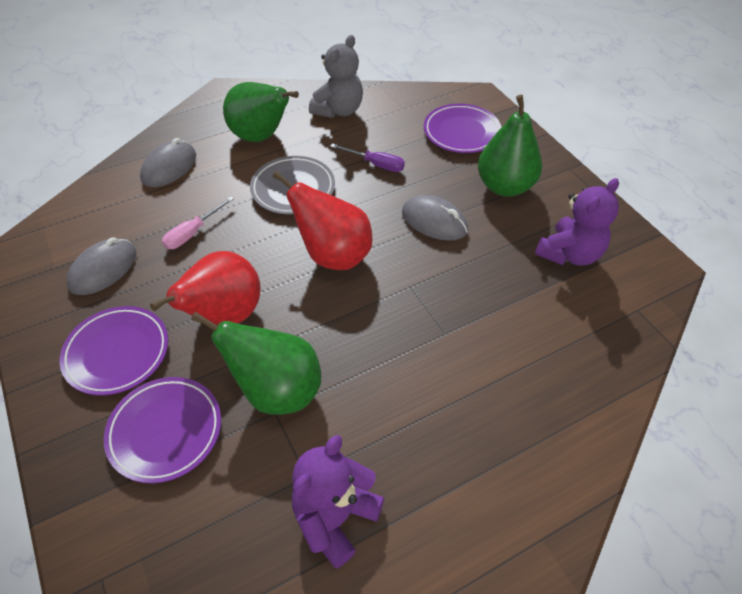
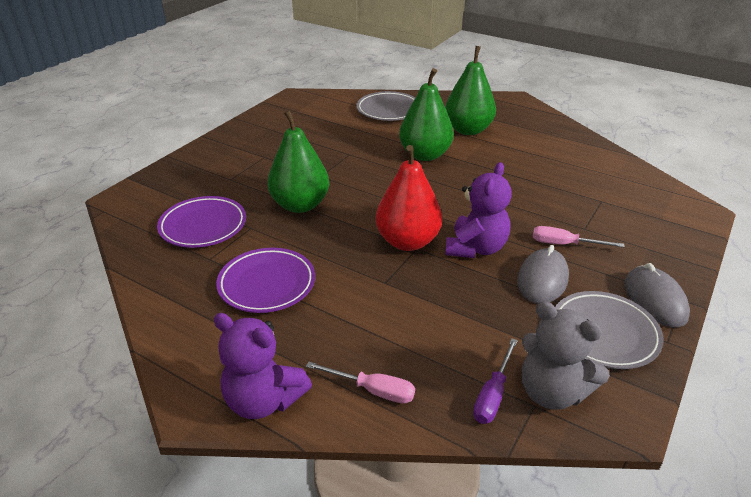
grey mouse: 3 -> 2
grey plate: 1 -> 2
pink screwdriver: 1 -> 2
purple plate: 3 -> 2
red pear: 2 -> 1

